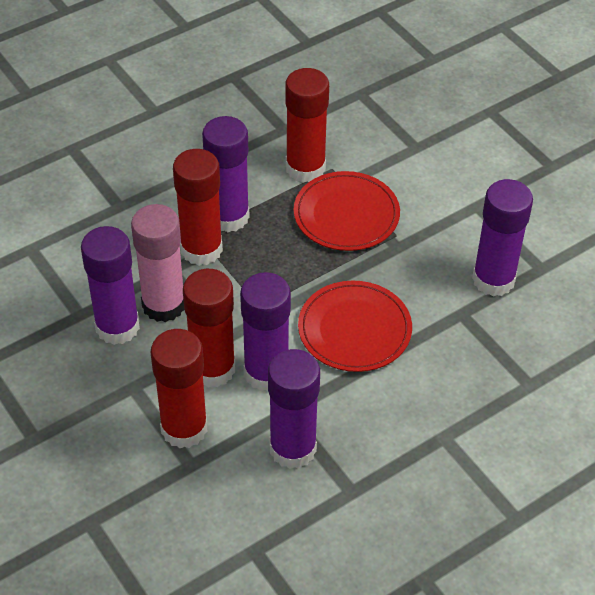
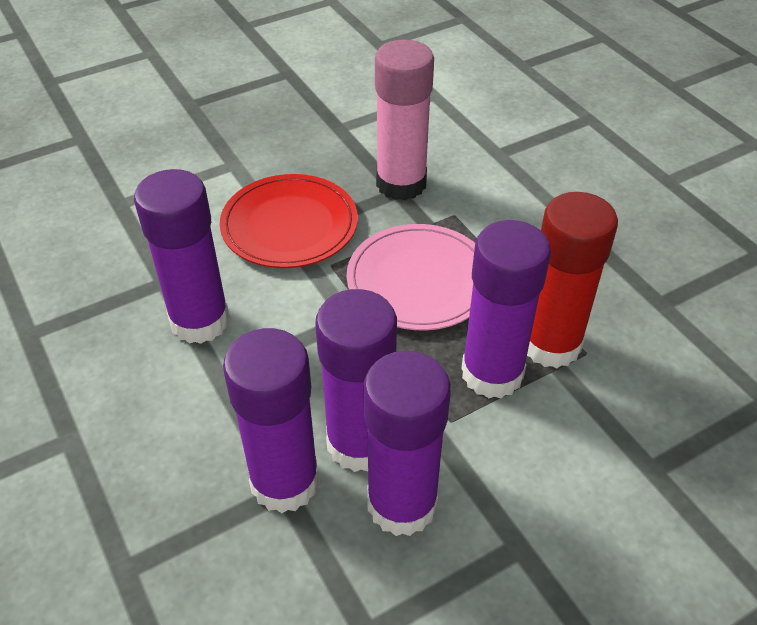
pink plate: 0 -> 1
red glue stick: 4 -> 1
red plate: 2 -> 1

